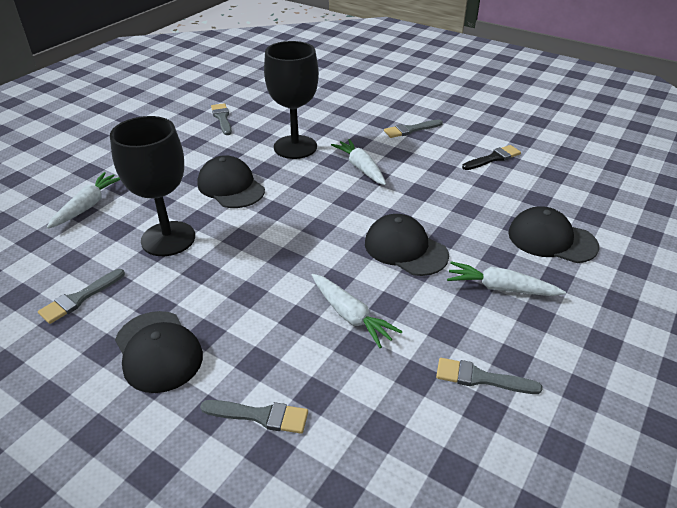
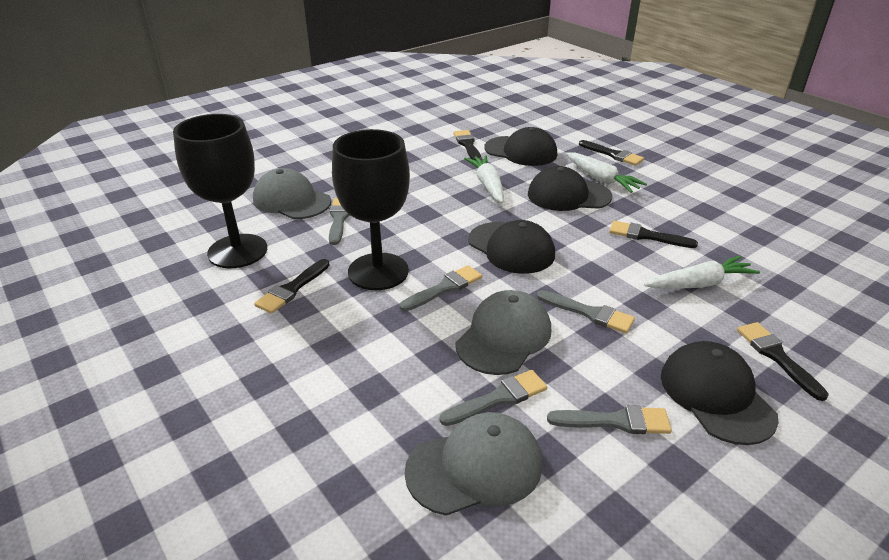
black brush: 1 -> 5
grey cap: 0 -> 3
white carrot: 4 -> 3

